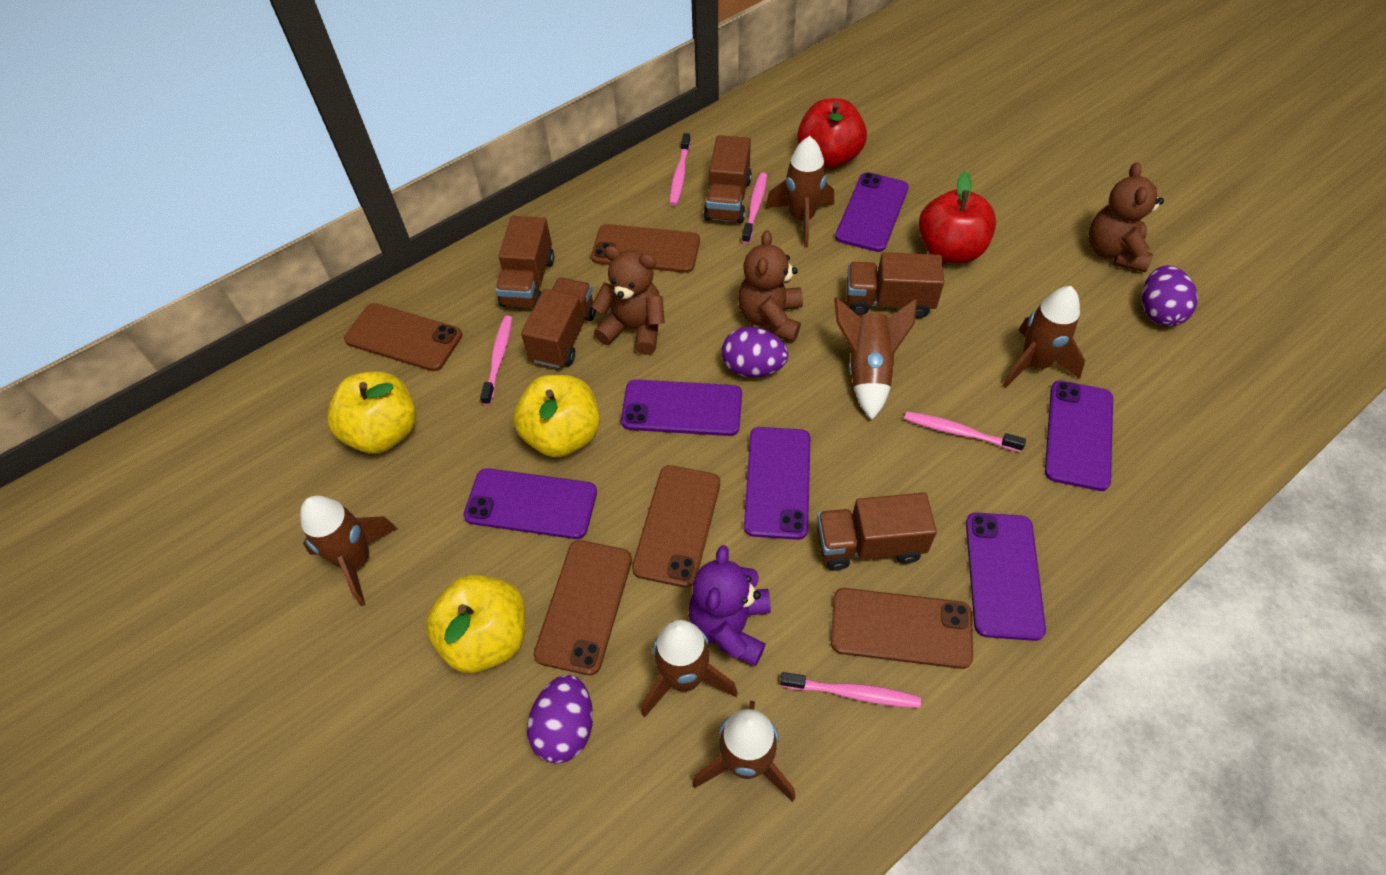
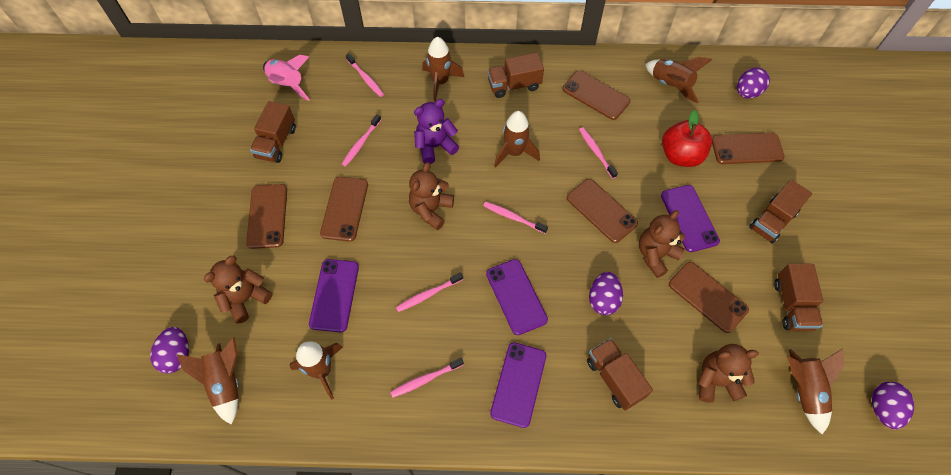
brown phone: 5 -> 6
brown teddy bear: 3 -> 4
pink rocket: 0 -> 1
pink toothbrush: 5 -> 6
purple egg: 3 -> 4
purple phone: 6 -> 4
red apple: 2 -> 1
yellow apple: 3 -> 0

